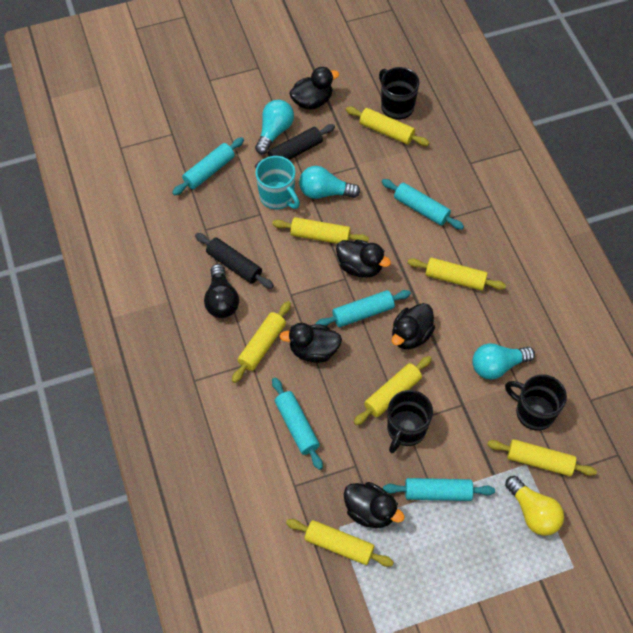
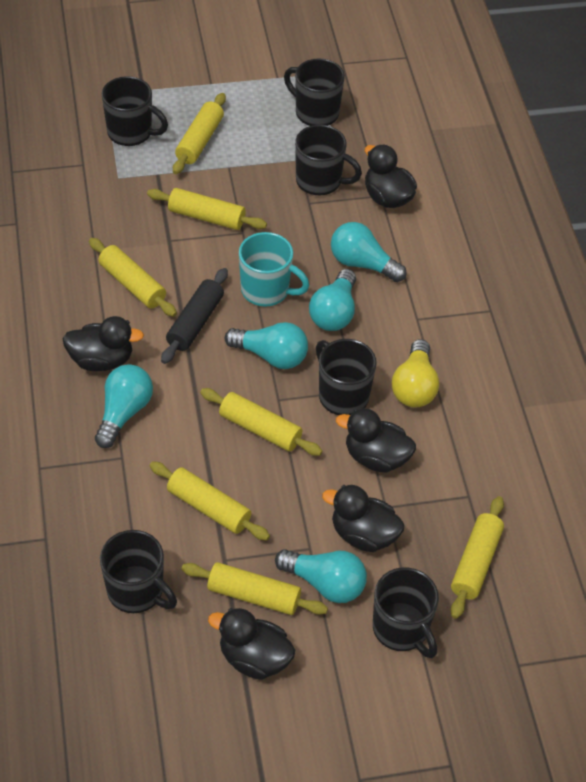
black light bulb: 1 -> 0
black mug: 3 -> 6
black rolling pin: 2 -> 1
turquoise light bulb: 3 -> 5
turquoise rolling pin: 5 -> 0

